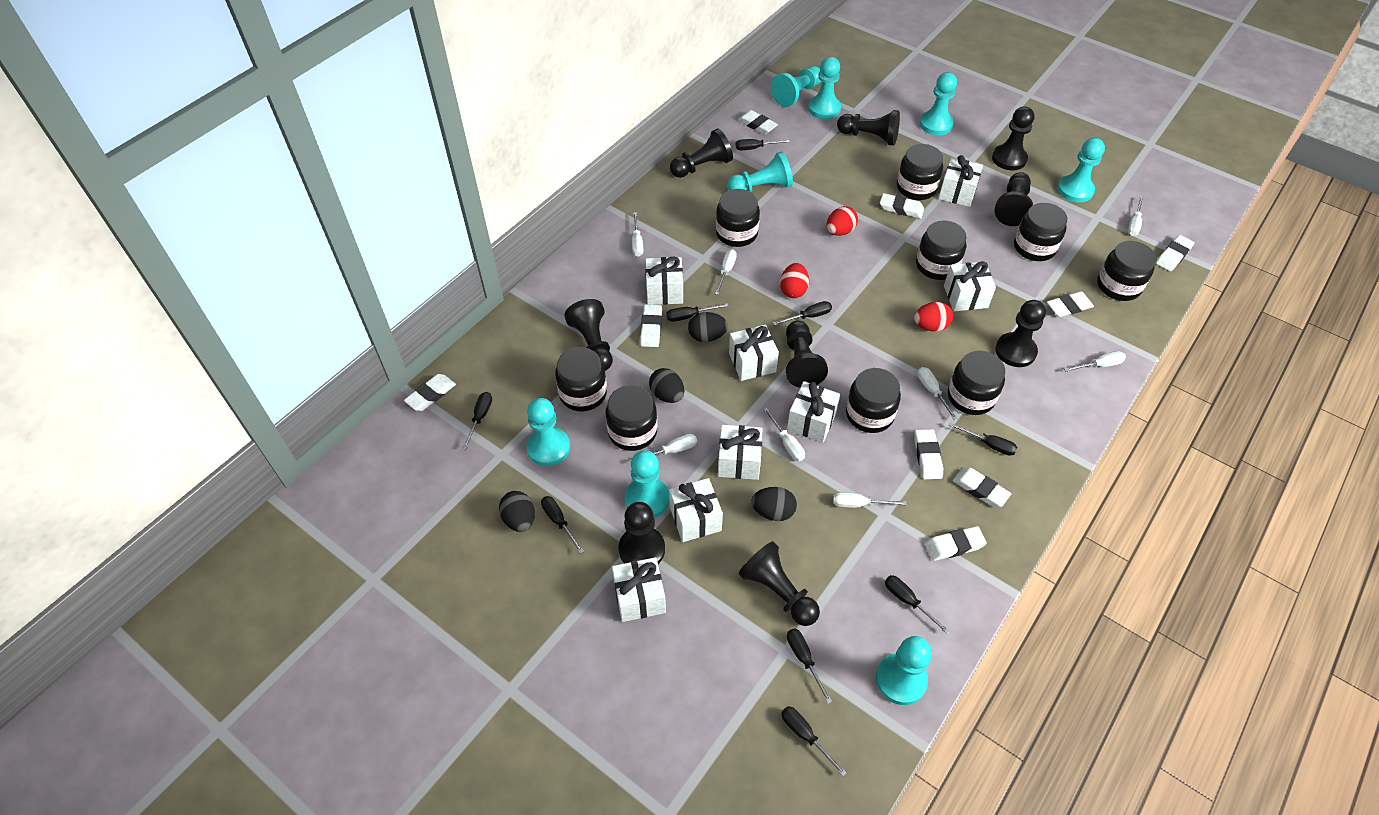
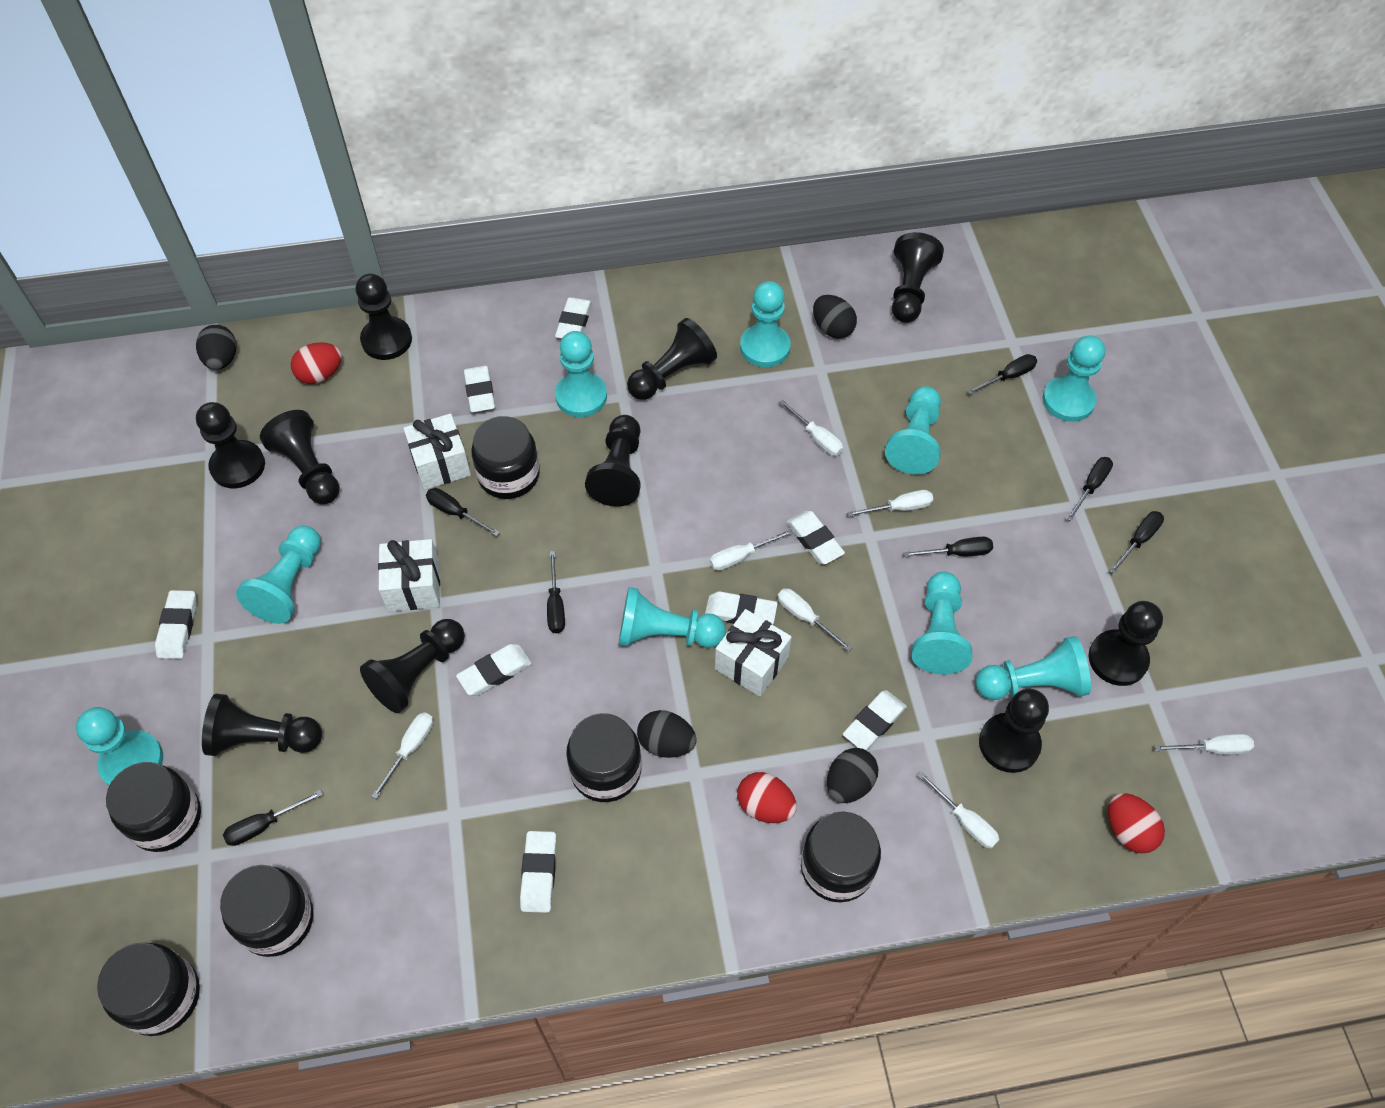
black jar: 9 -> 6
black pawn: 9 -> 10
black screwdriver: 9 -> 7
turquoise pawn: 8 -> 9
white eraser: 9 -> 8
white gift: 8 -> 3
white screwdriver: 8 -> 7

